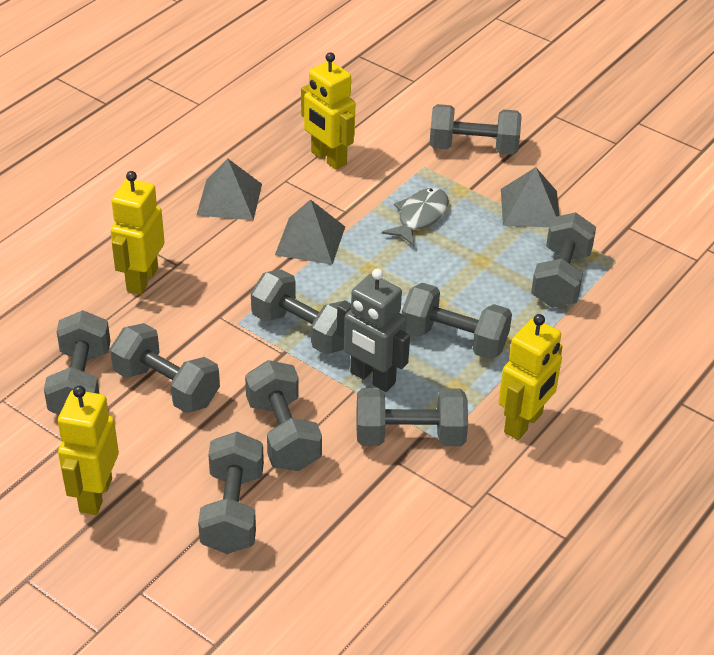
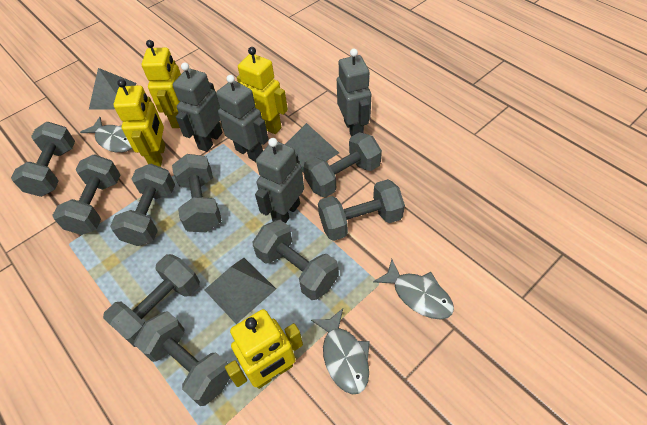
grey fish: 1 -> 3
grey robot: 1 -> 4

